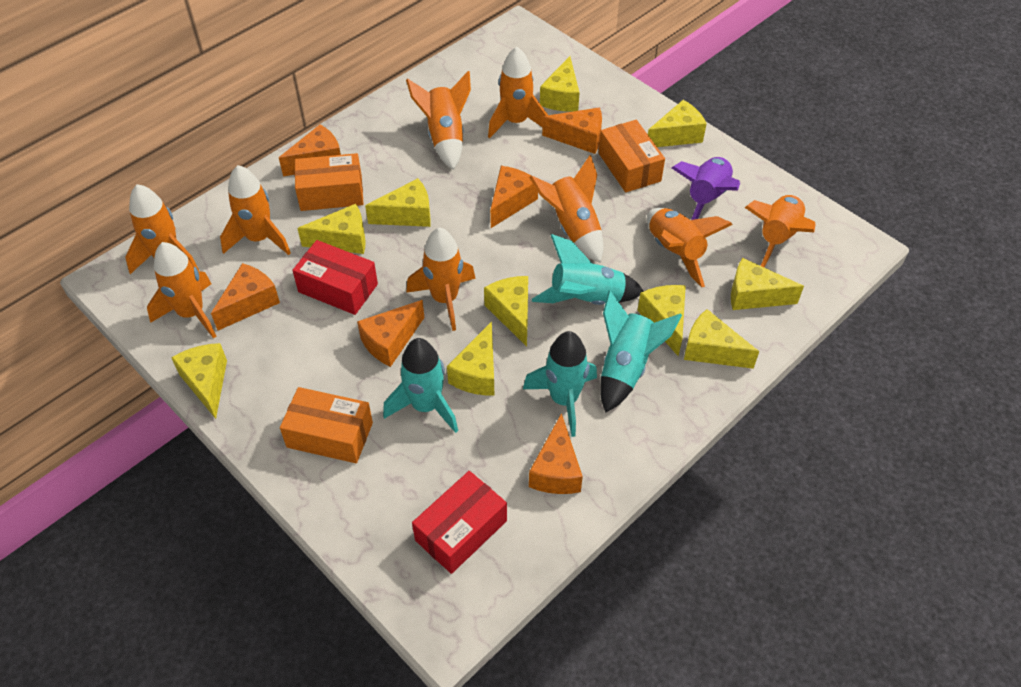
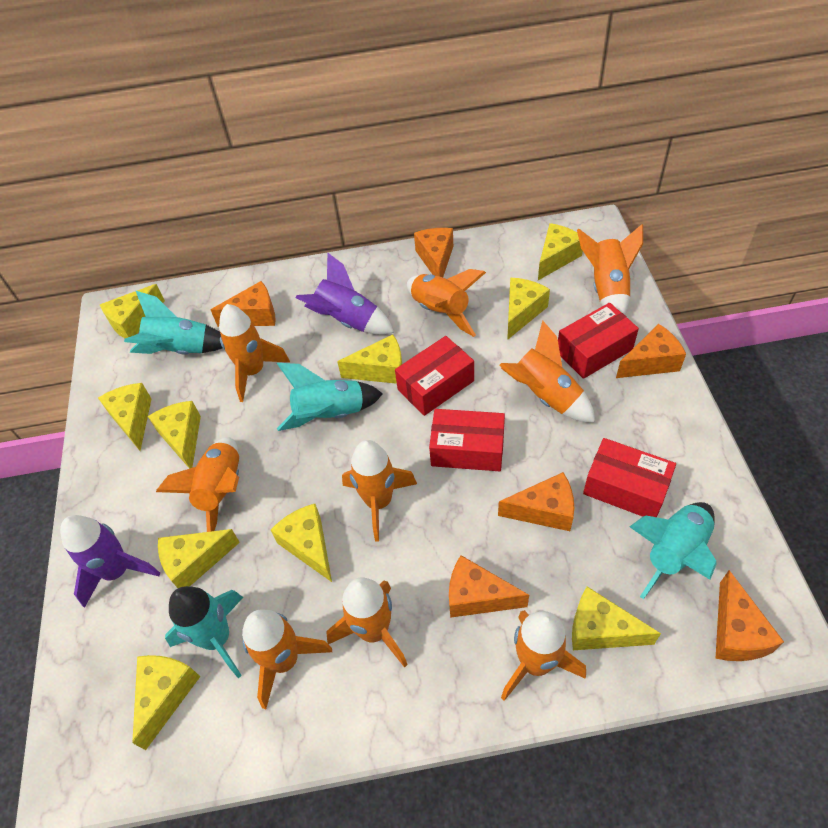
orange box: 3 -> 0
purple rocket: 1 -> 2
red box: 2 -> 4

